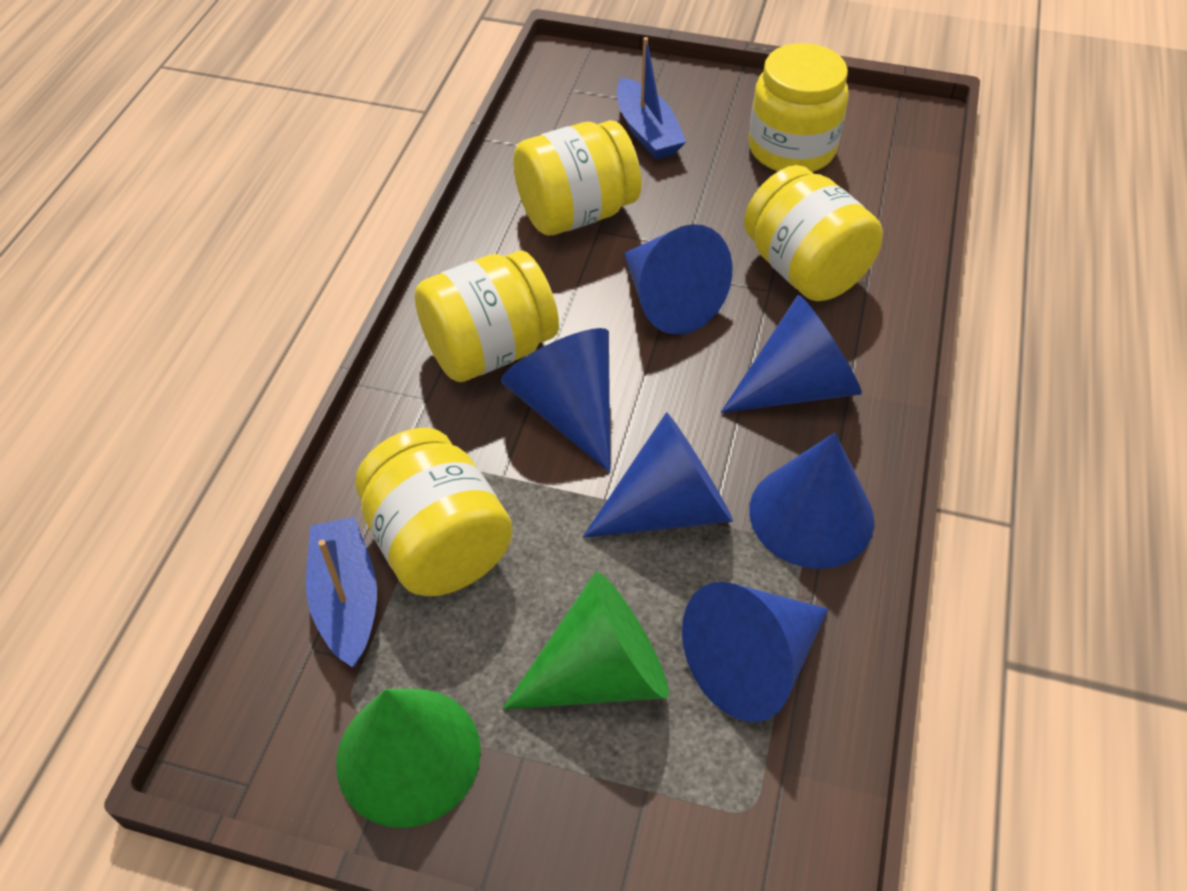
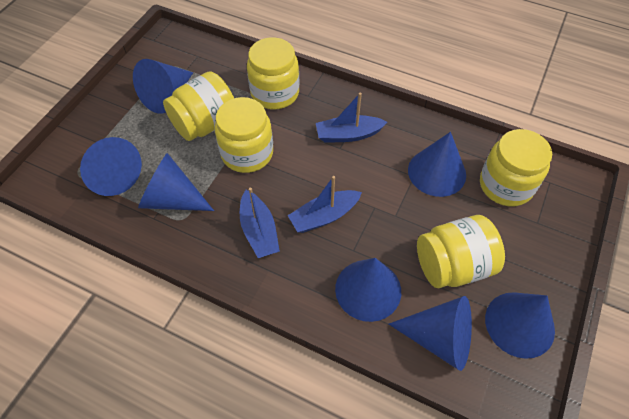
blue boat: 2 -> 3
blue cone: 6 -> 7
green cone: 2 -> 0

